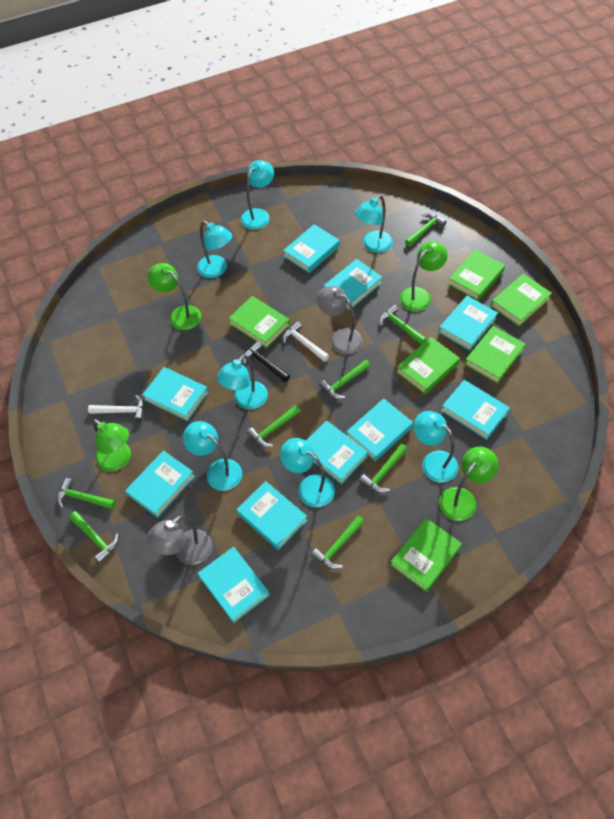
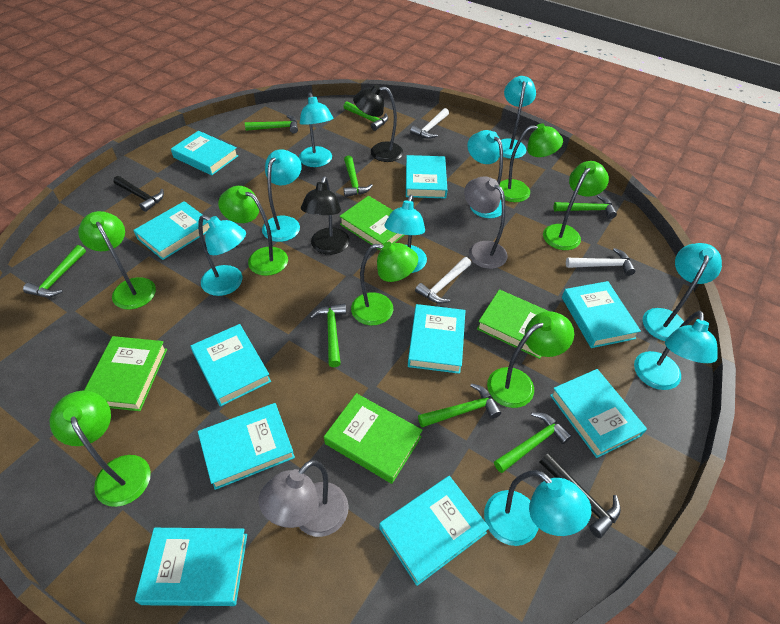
black hammer: 1 -> 2
black lamp: 0 -> 2
green book: 6 -> 4
green lamp: 4 -> 7
turquoise lamp: 7 -> 9
white hammer: 2 -> 3

